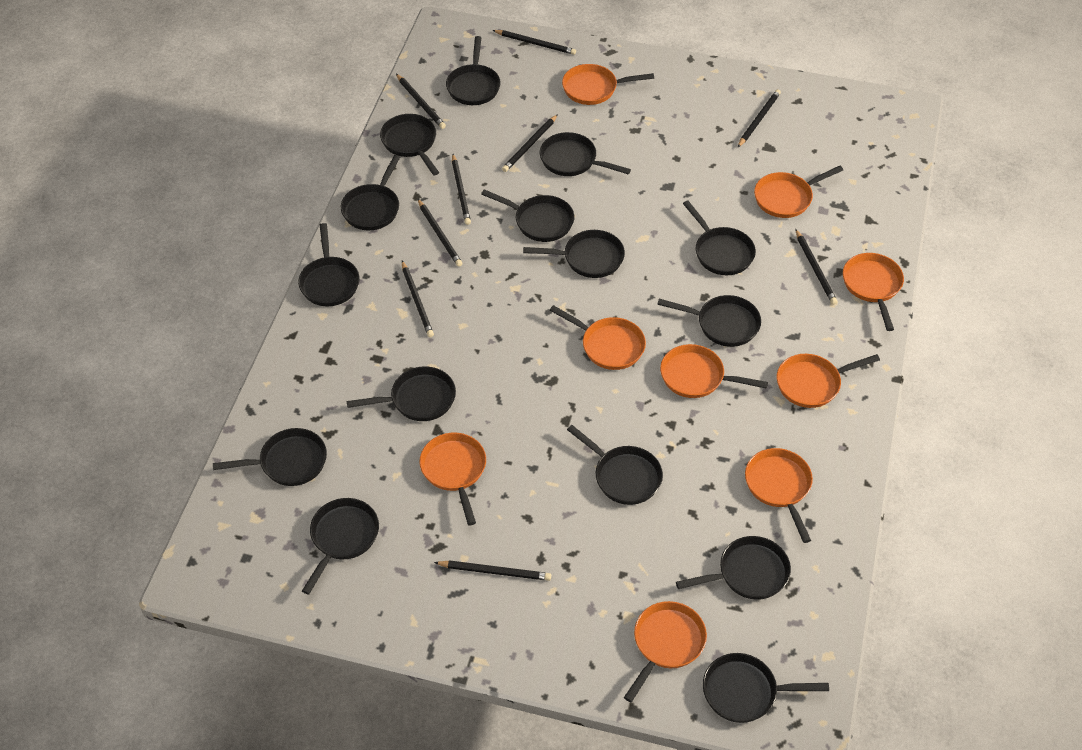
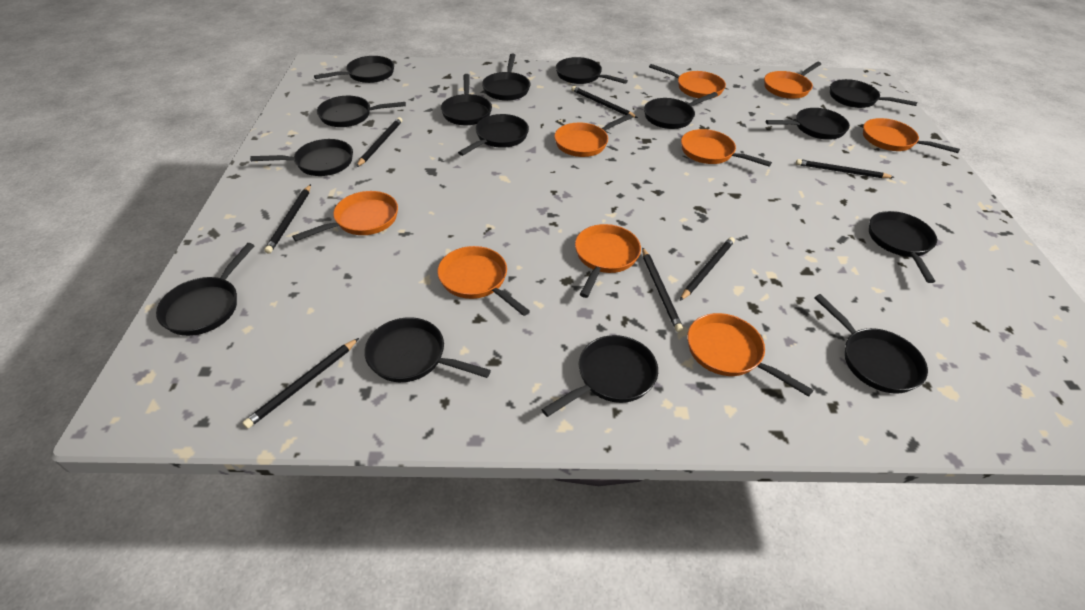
black pencil: 9 -> 7

